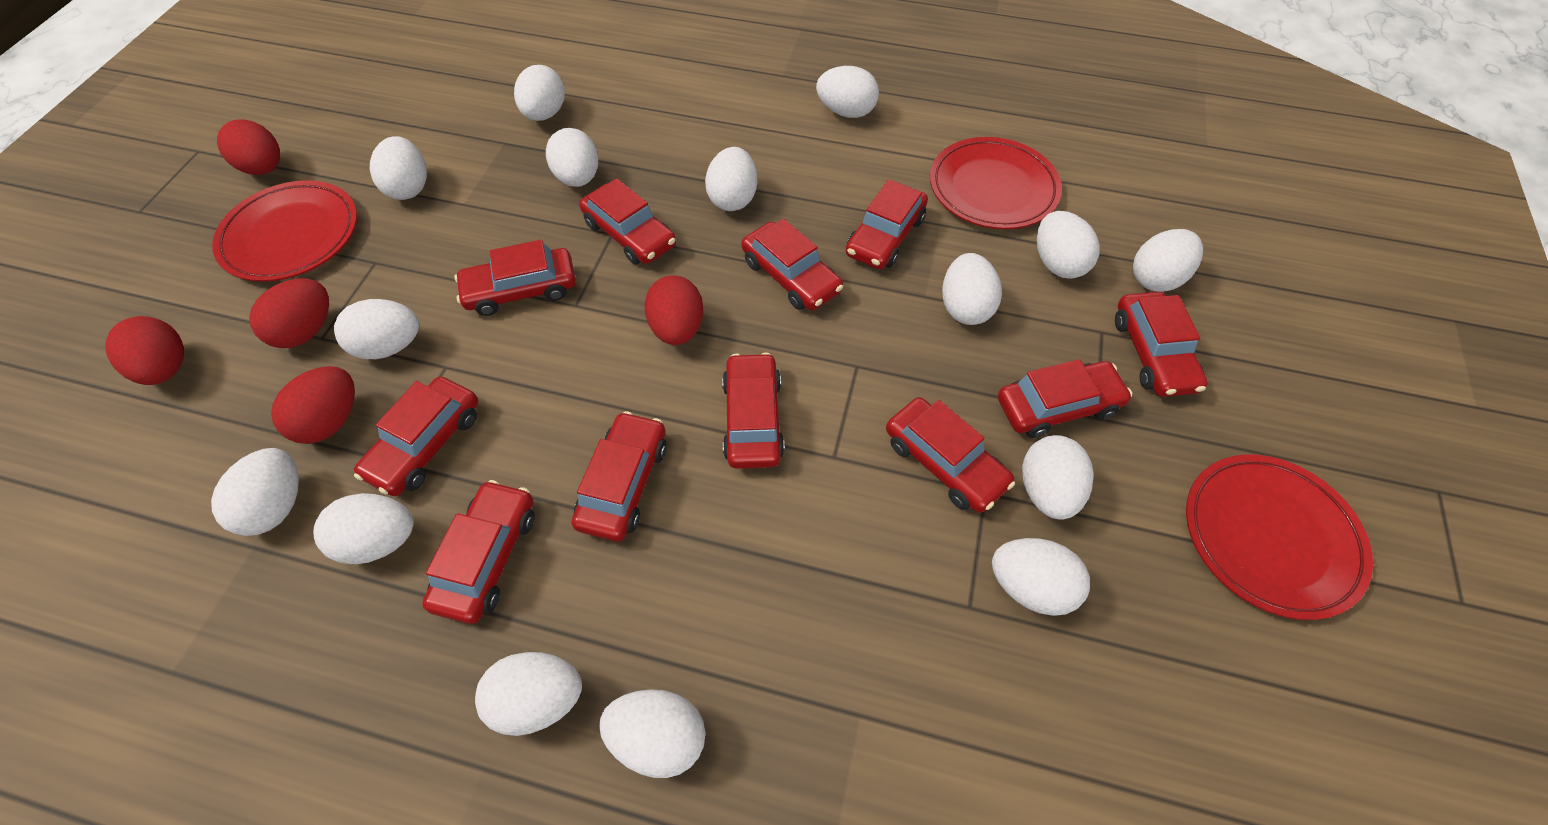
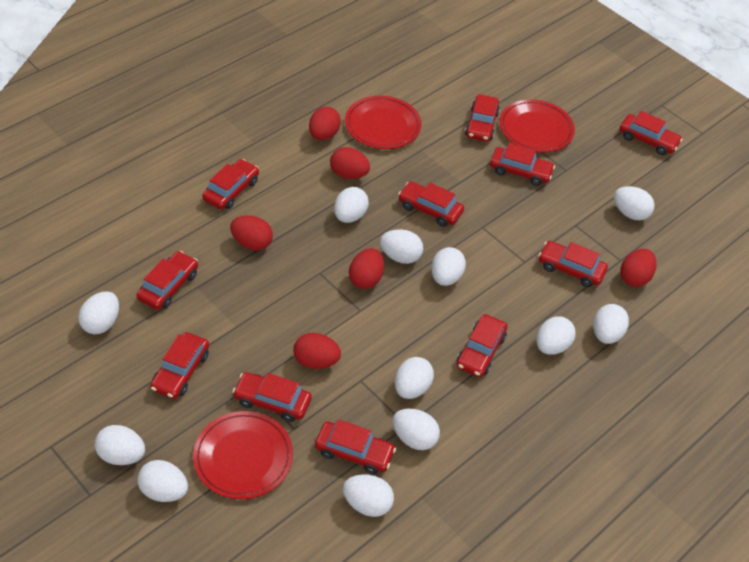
red egg: 5 -> 6
white egg: 15 -> 12

